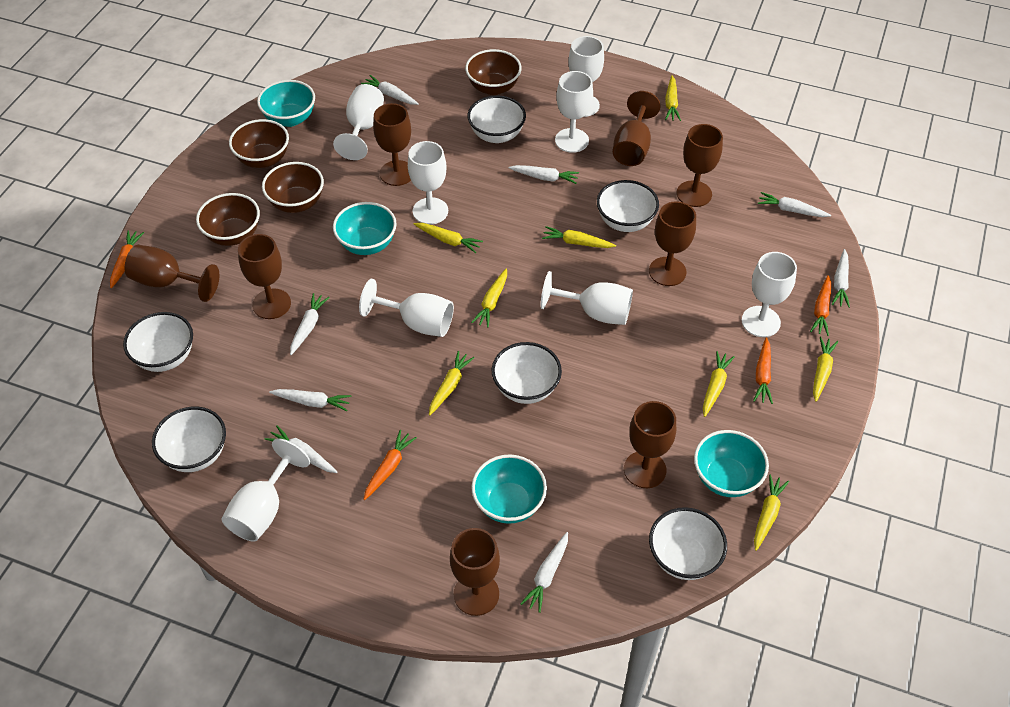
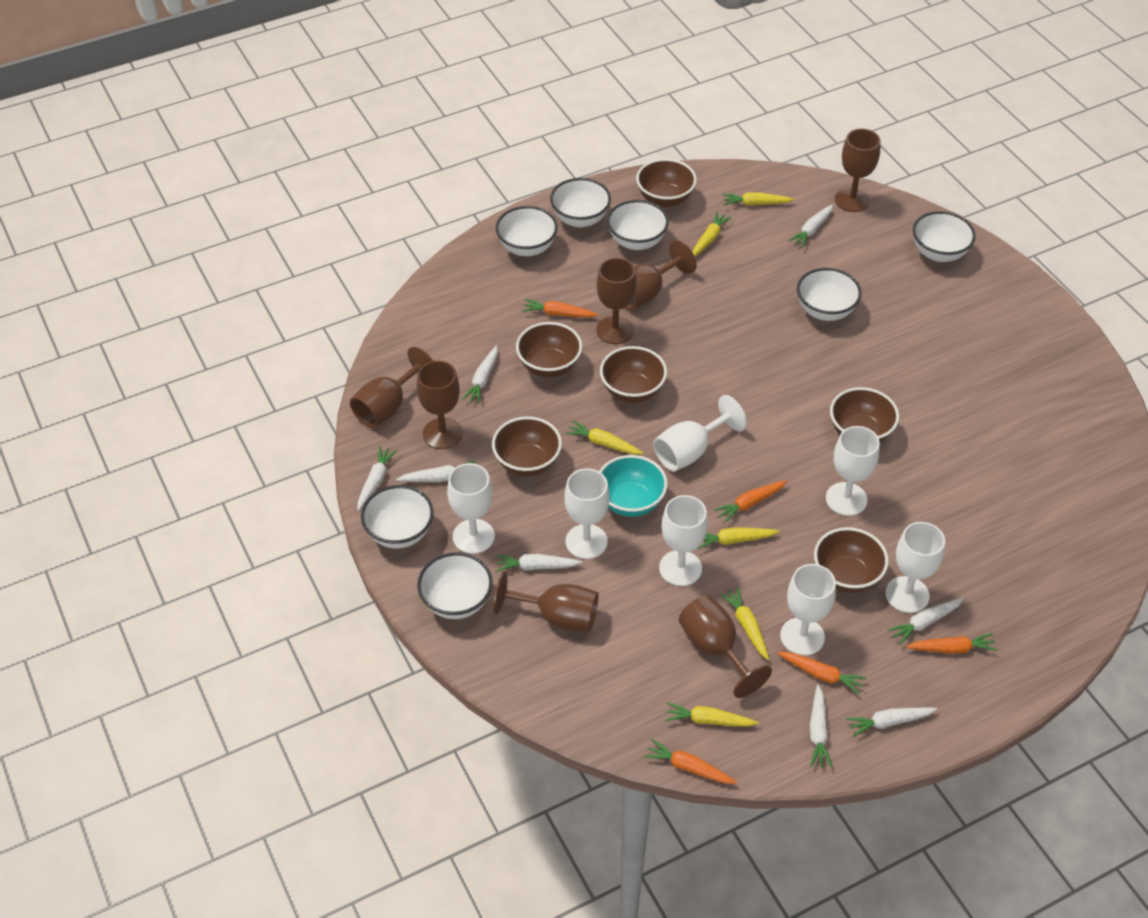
brown bowl: 4 -> 6
brown goblet: 8 -> 7
orange carrot: 4 -> 5
turquoise bowl: 4 -> 1
white bowl: 6 -> 7
white goblet: 8 -> 7
yellow carrot: 8 -> 6

